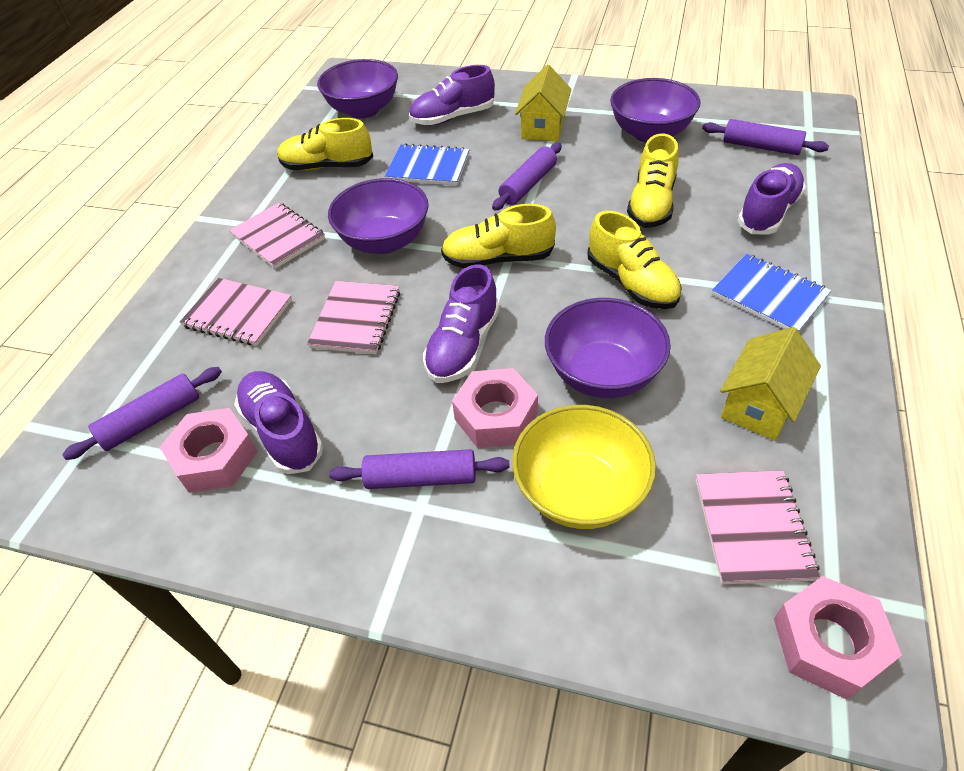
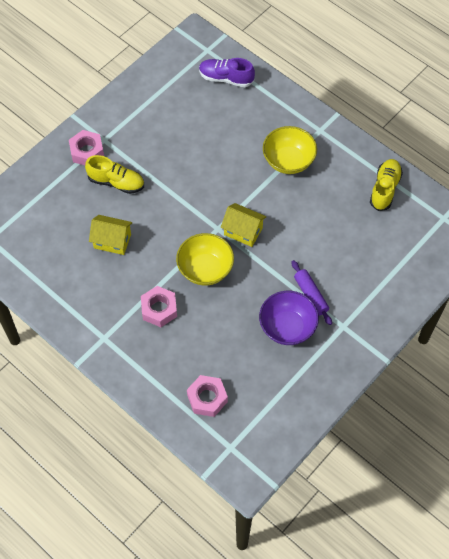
blue notebook: 2 -> 0
pink notebook: 4 -> 0
purple bowl: 4 -> 1
purple rolling pin: 4 -> 1
purple shoe: 4 -> 1
yellow bowl: 1 -> 2
yellow shoe: 4 -> 2

